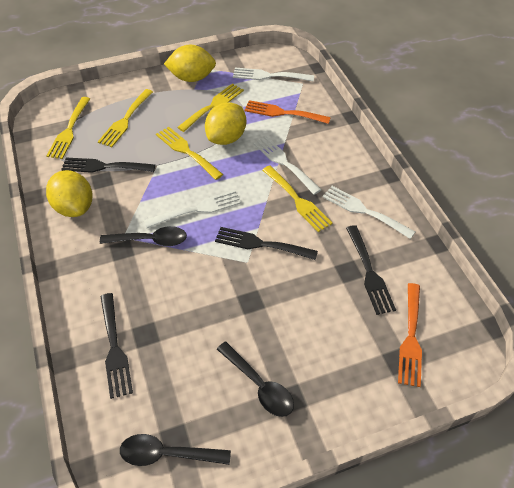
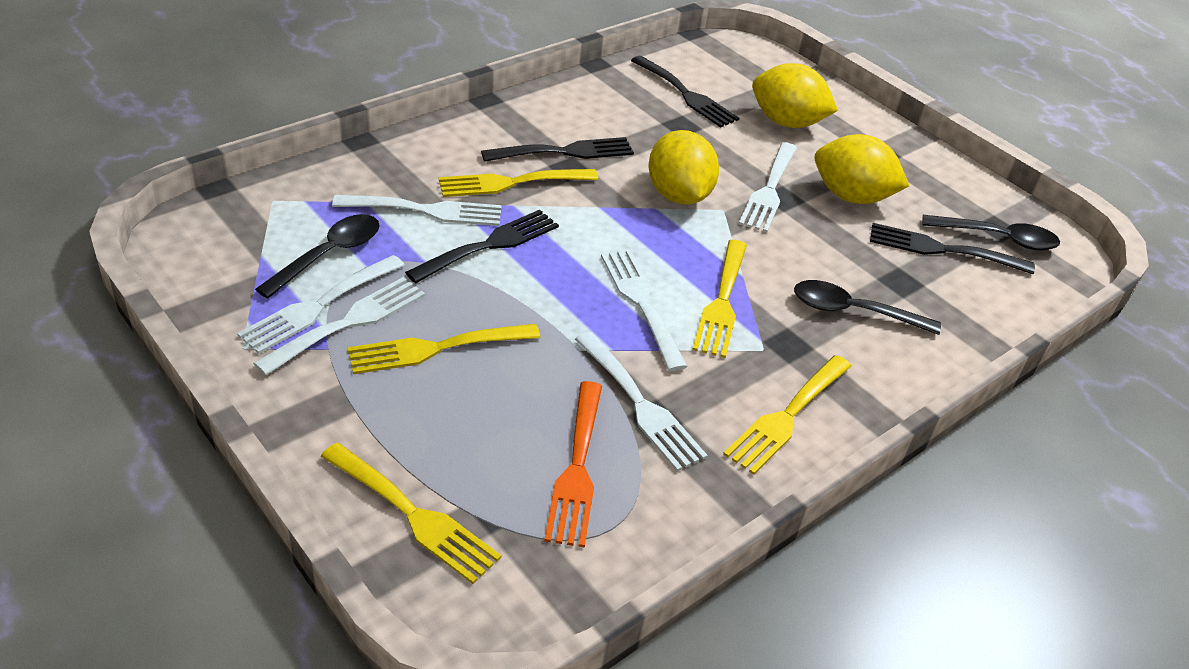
orange fork: 2 -> 1
white fork: 4 -> 6

